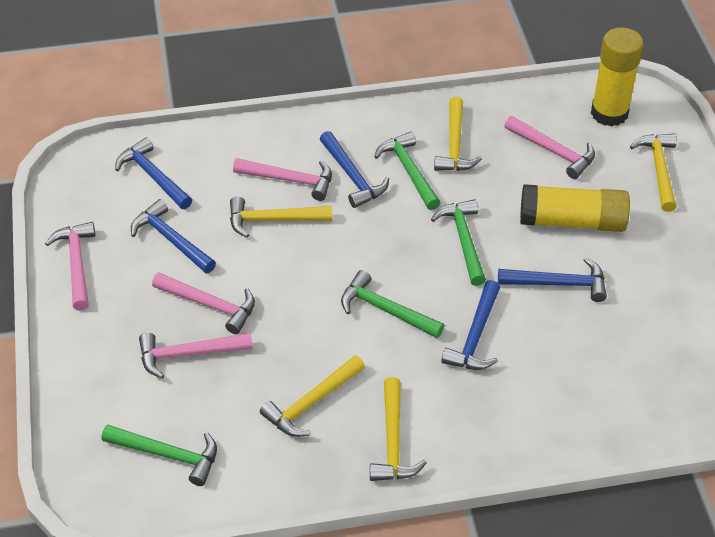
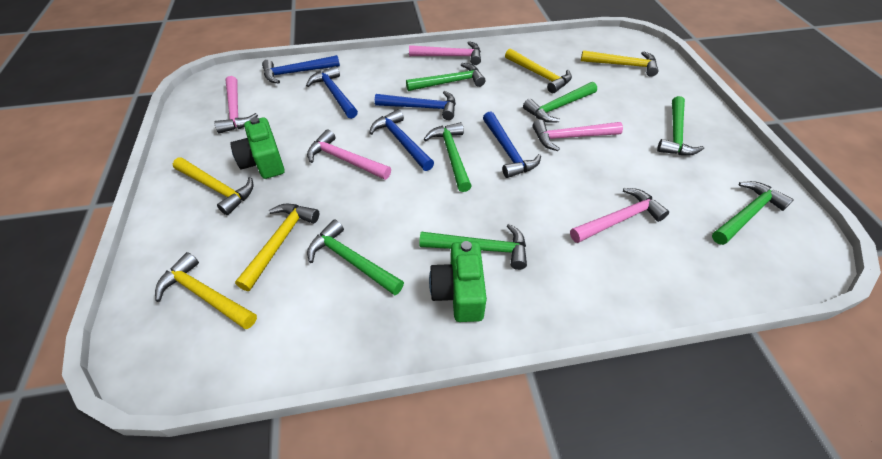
green camera: 0 -> 2
green hammer: 4 -> 7
yellow glue stick: 2 -> 0

